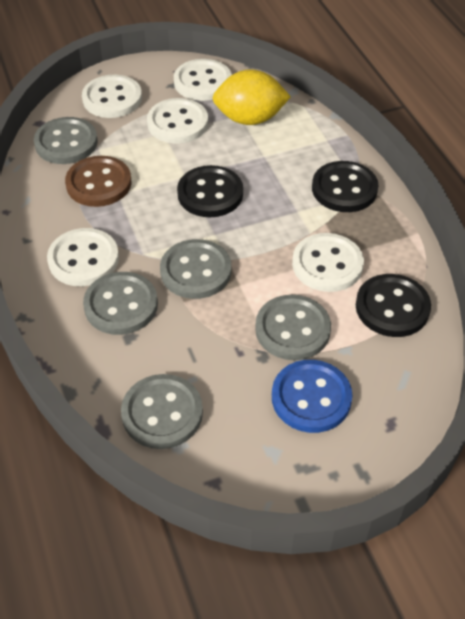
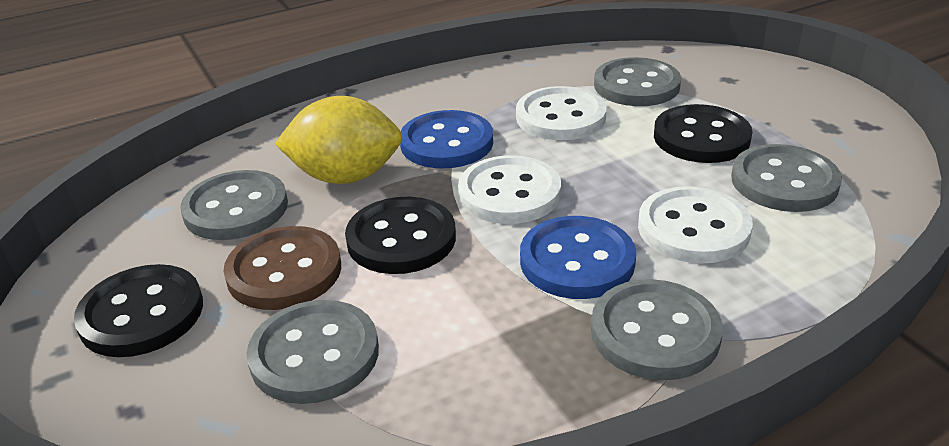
blue button: 1 -> 2
white button: 5 -> 3

